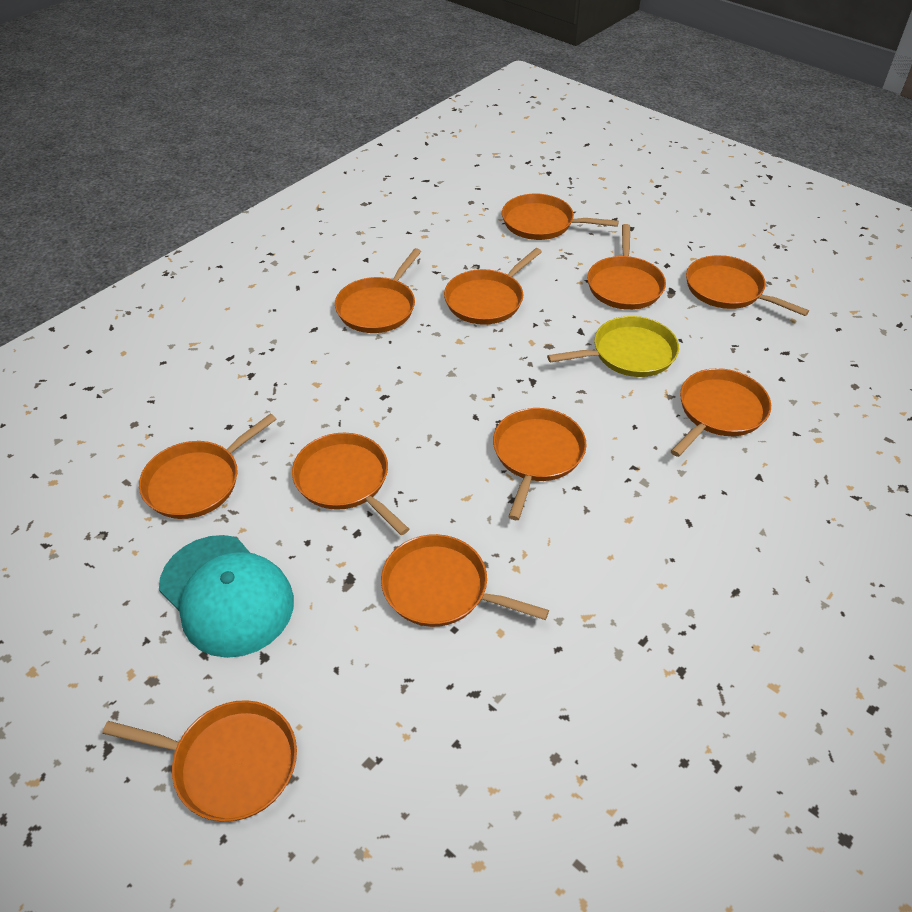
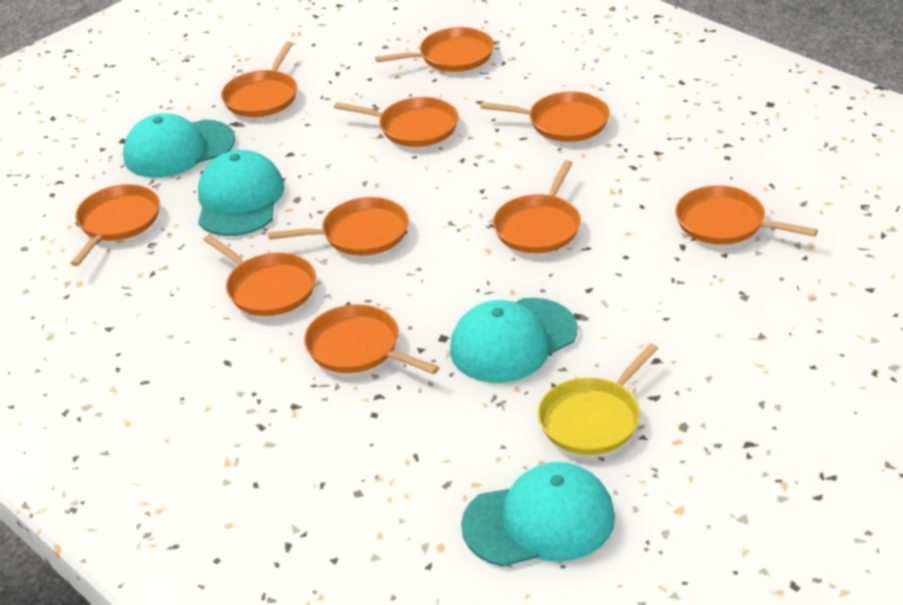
orange pan: 11 -> 10
turquoise cap: 1 -> 4

